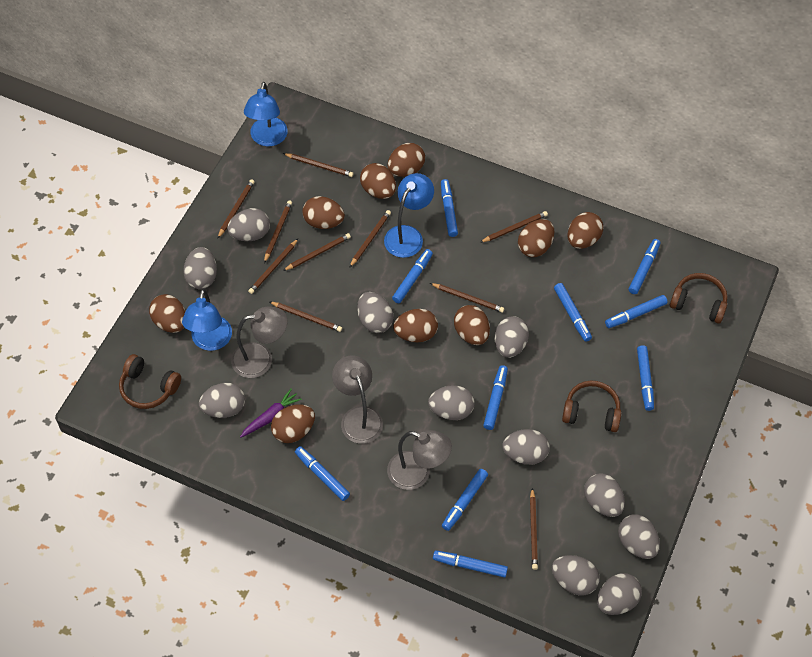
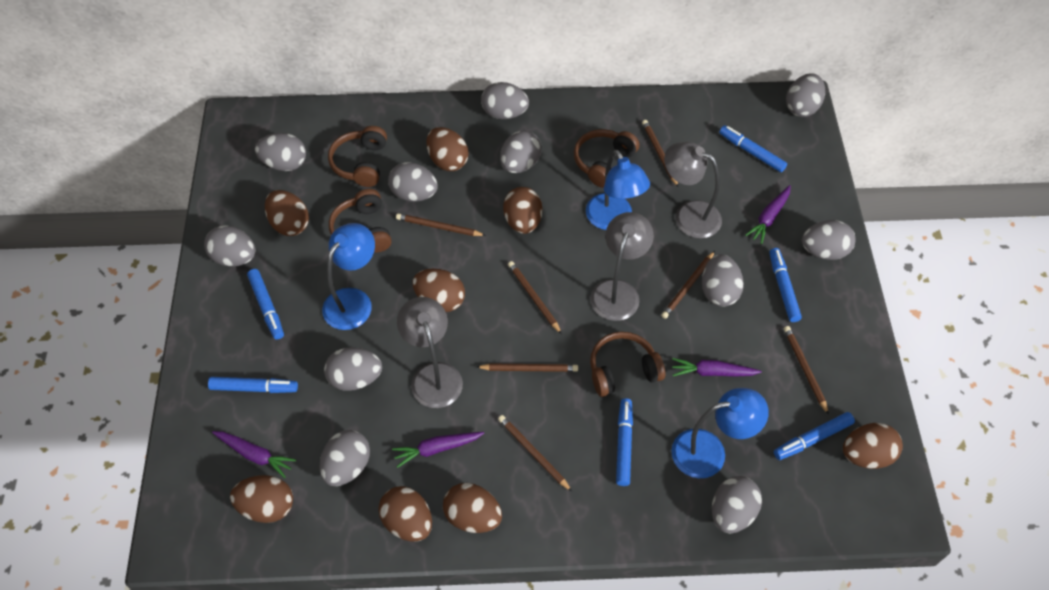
blue marker: 10 -> 6
brown egg: 9 -> 8
brown headphones: 3 -> 4
brown pencil: 10 -> 7
purple carrot: 1 -> 4

